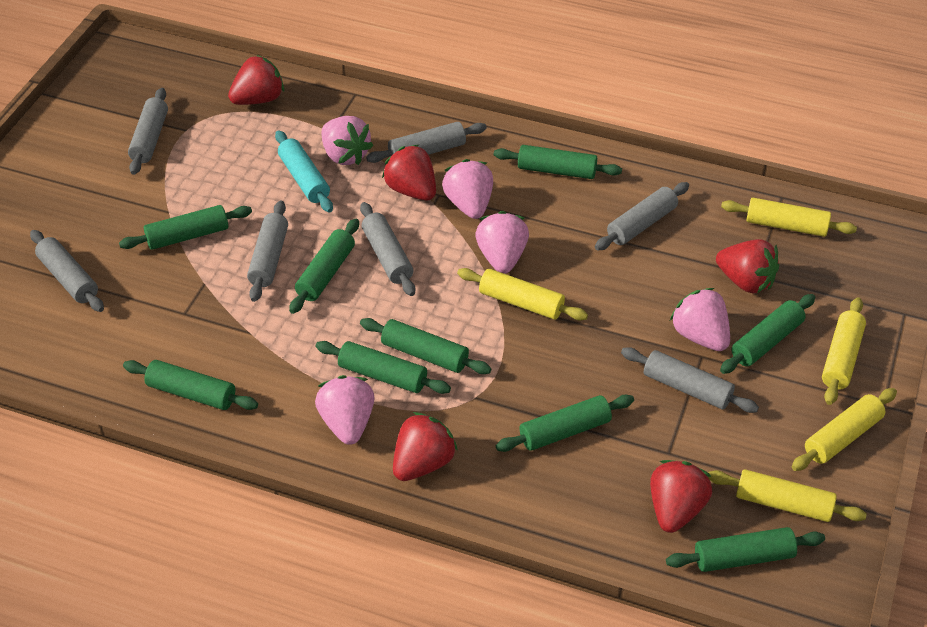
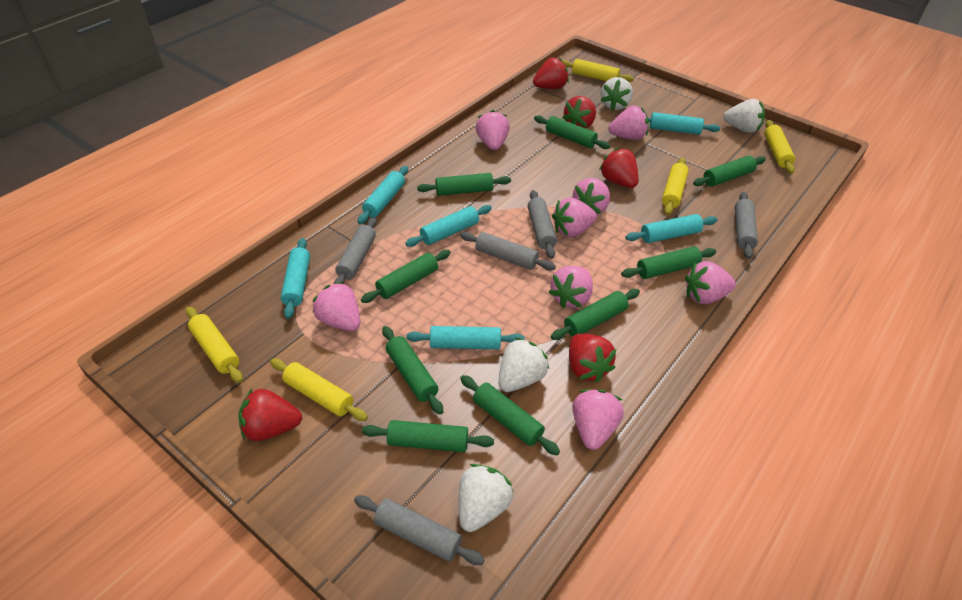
grey rolling pin: 7 -> 5
pink strawberry: 5 -> 8
turquoise rolling pin: 1 -> 6
white strawberry: 0 -> 4

